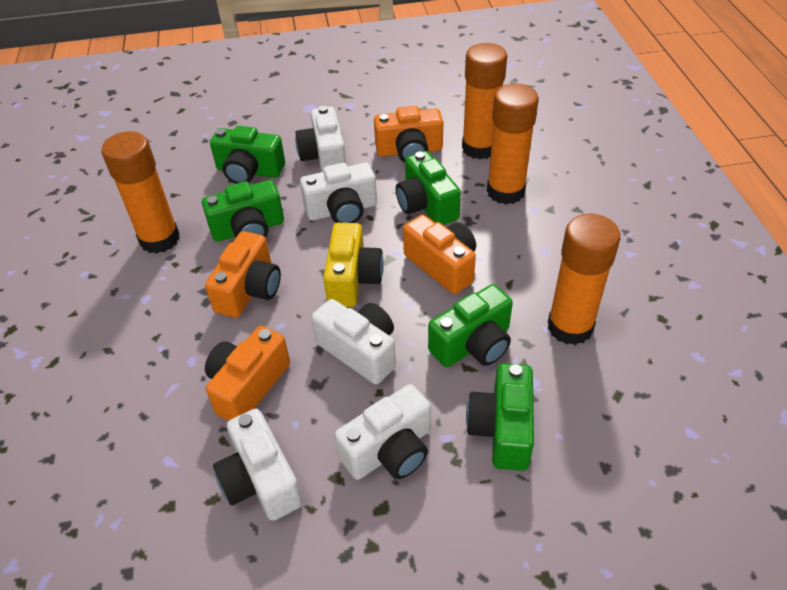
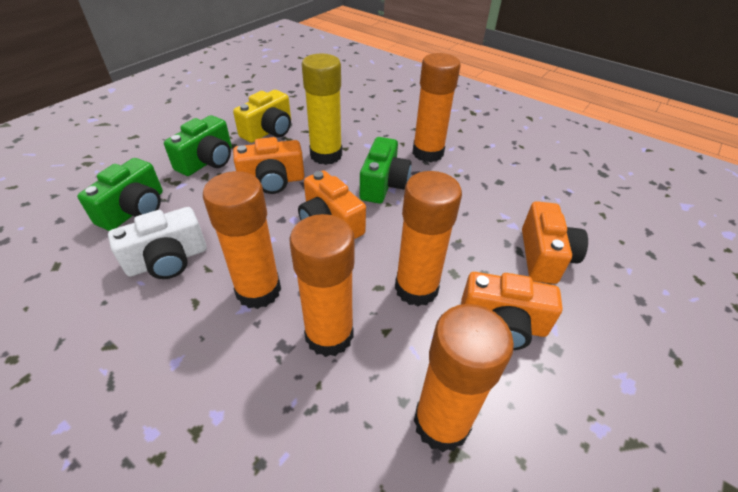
green camera: 5 -> 3
orange glue stick: 4 -> 5
white camera: 5 -> 1
yellow glue stick: 0 -> 1

